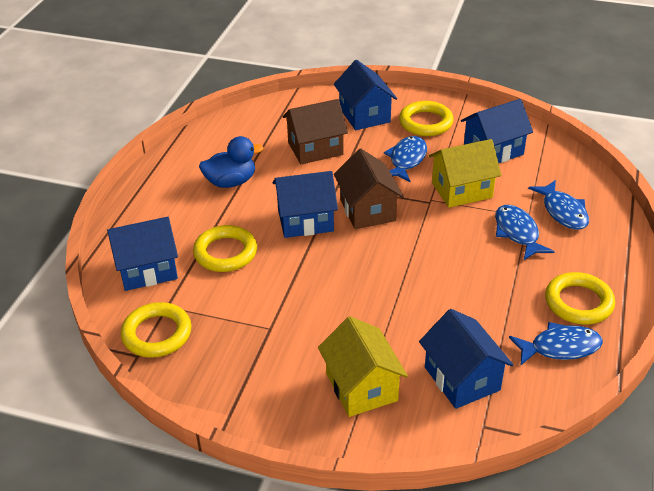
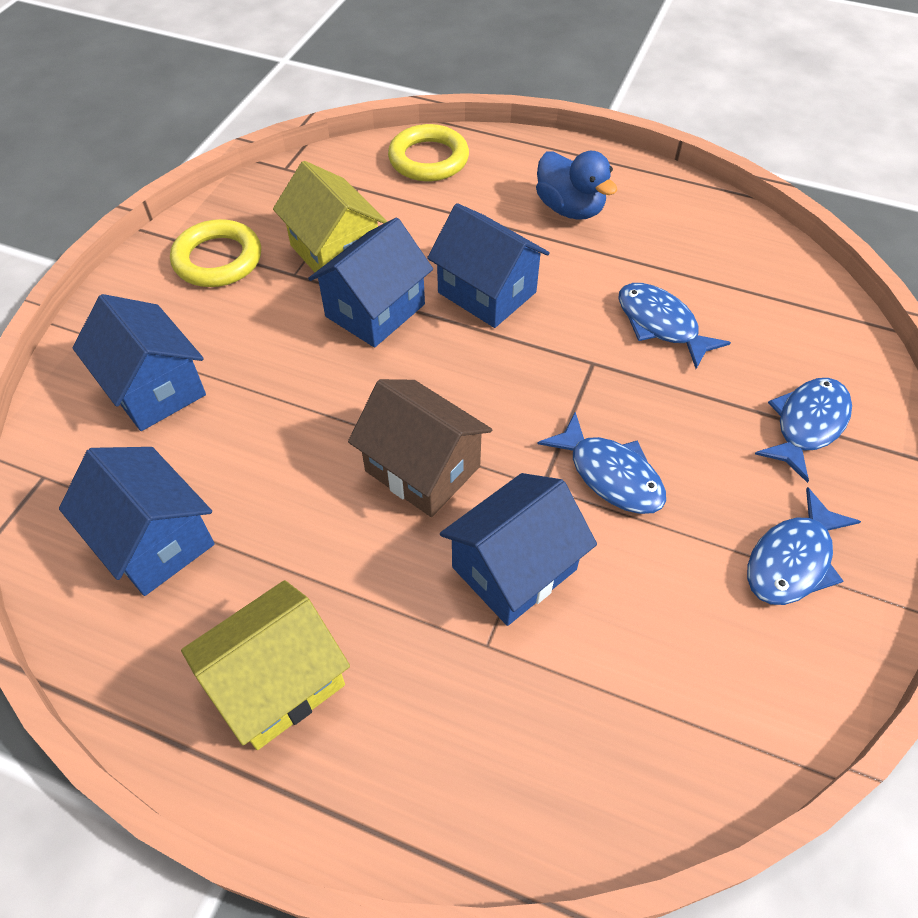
brown house: 2 -> 1
yellow ring: 4 -> 2

